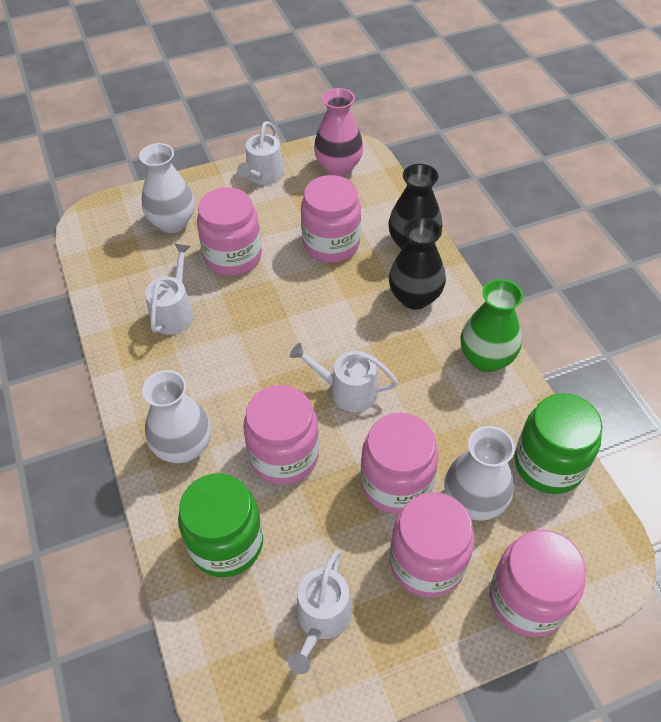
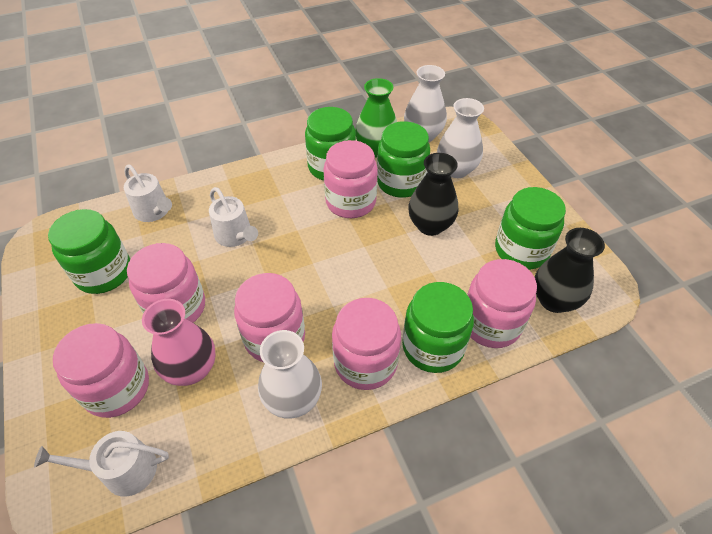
green jar: 2 -> 5
white watering can: 4 -> 3

